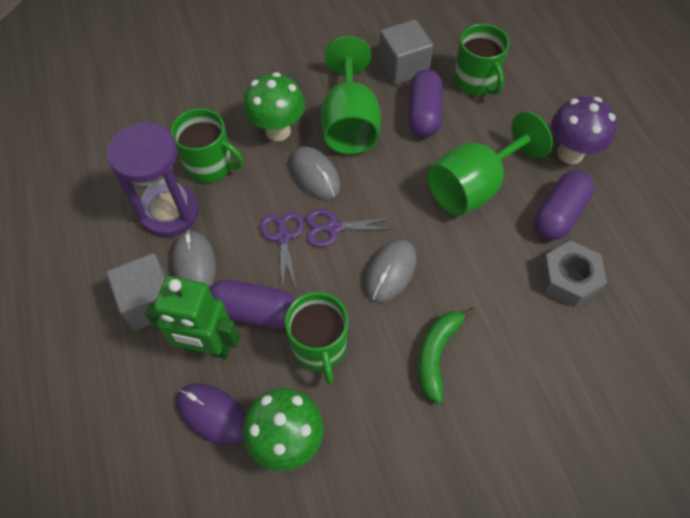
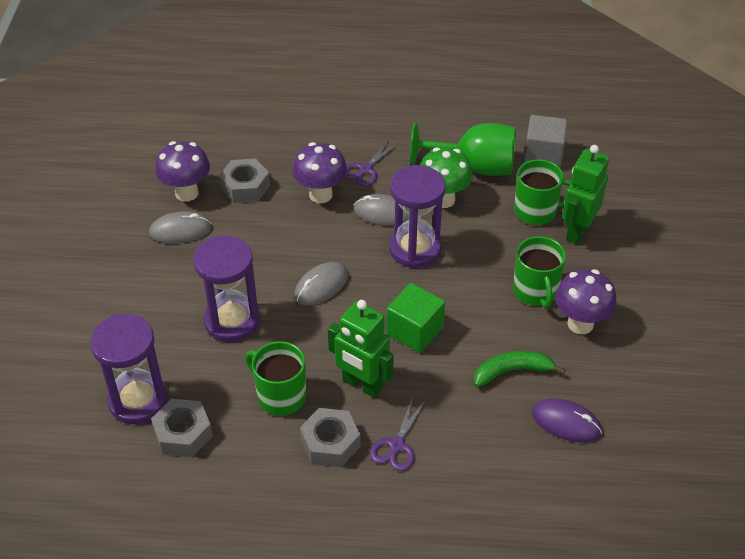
green cube: 0 -> 1
green goblet: 2 -> 1
green mushroom: 2 -> 1
green robot: 1 -> 2
grey cube: 2 -> 1
grey nut: 1 -> 3
purple capsule: 3 -> 0
purple hourglass: 1 -> 3
purple mushroom: 1 -> 3

